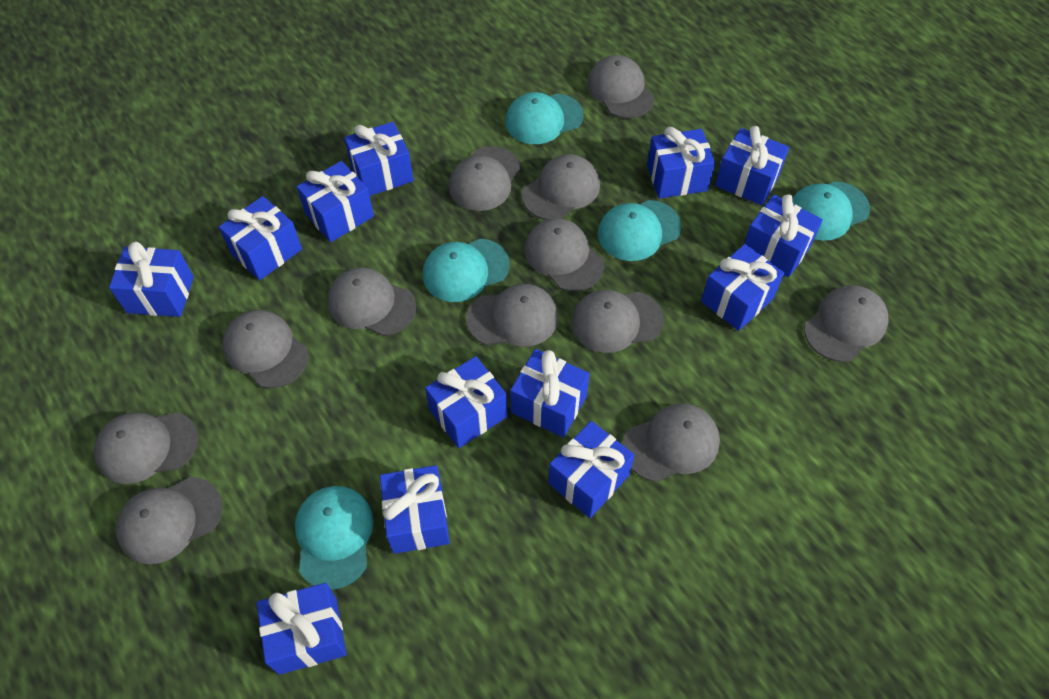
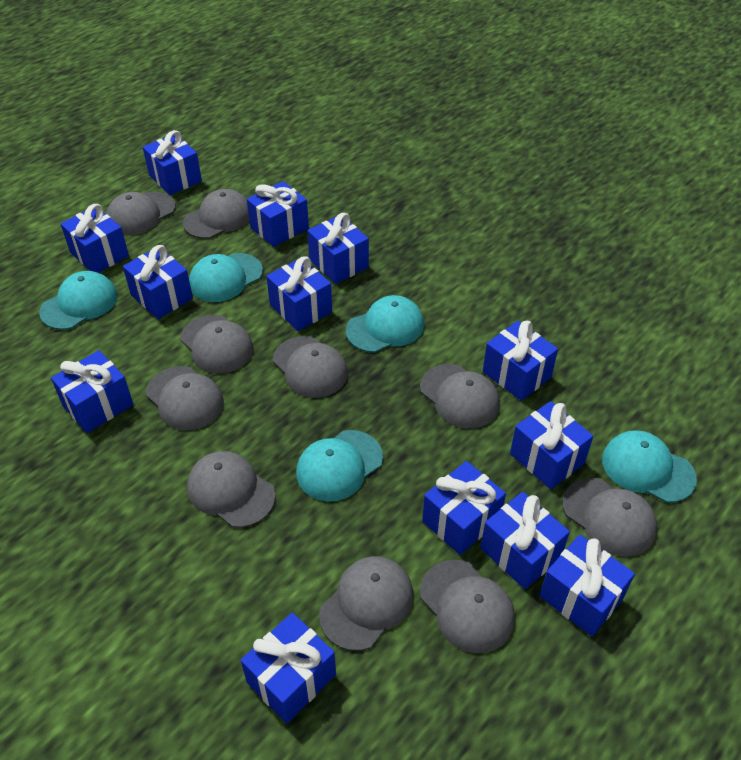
grey cap: 12 -> 10

